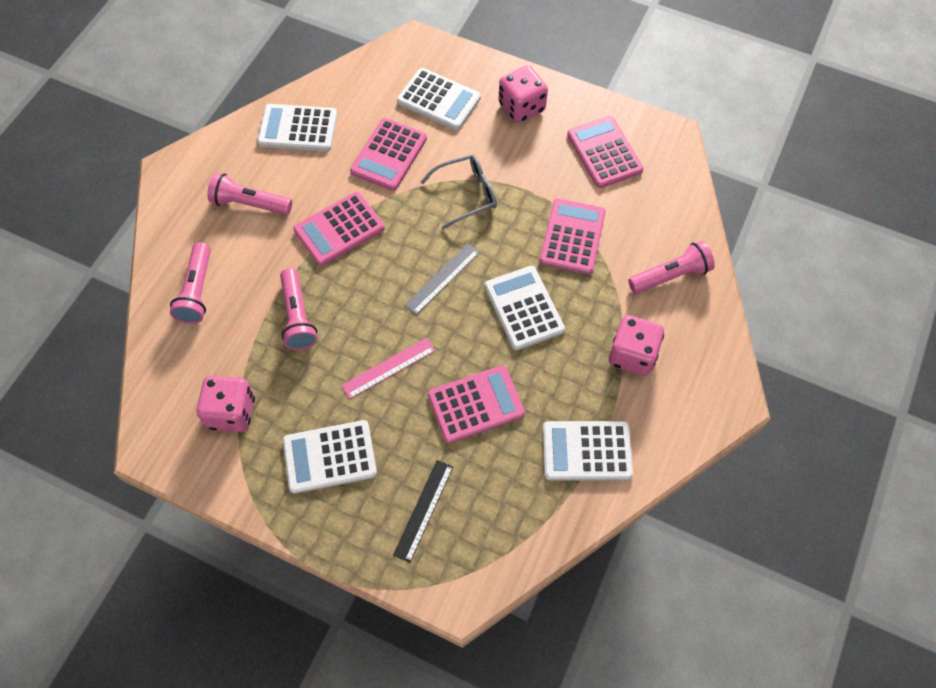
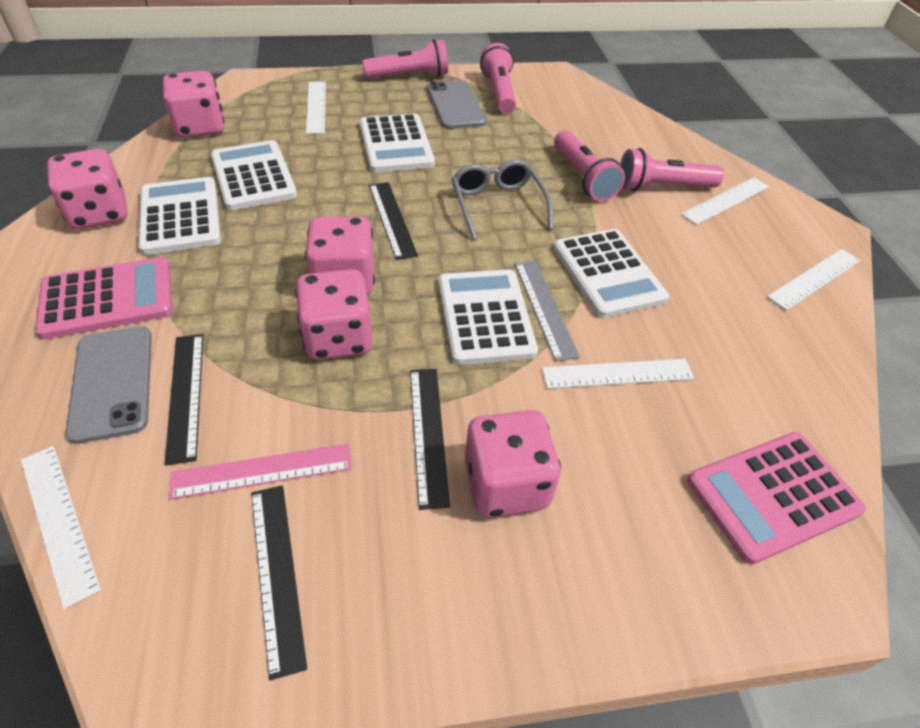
black ruler: 1 -> 4
grey phone: 0 -> 2
pink calculator: 5 -> 2
pink dice: 3 -> 5
white ruler: 0 -> 5

